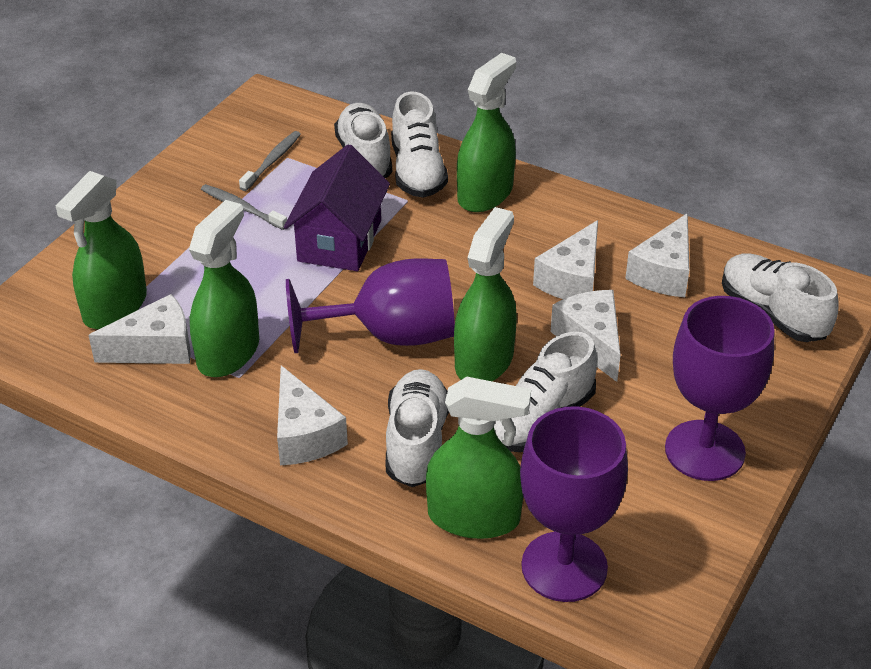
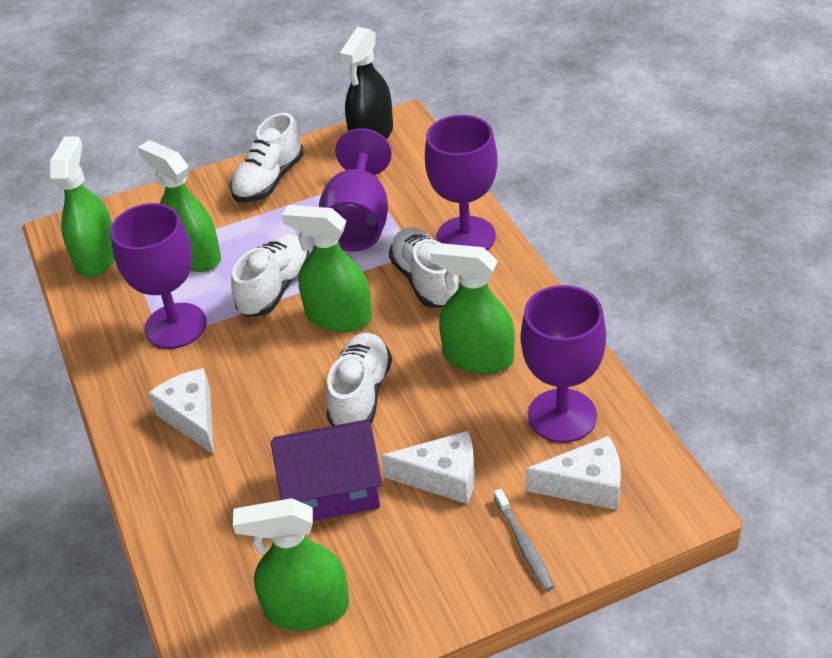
black spray bottle: 0 -> 1
grey toothbrush: 2 -> 1
purple goblet: 3 -> 4
white cheese: 5 -> 3
white shoe: 5 -> 4

